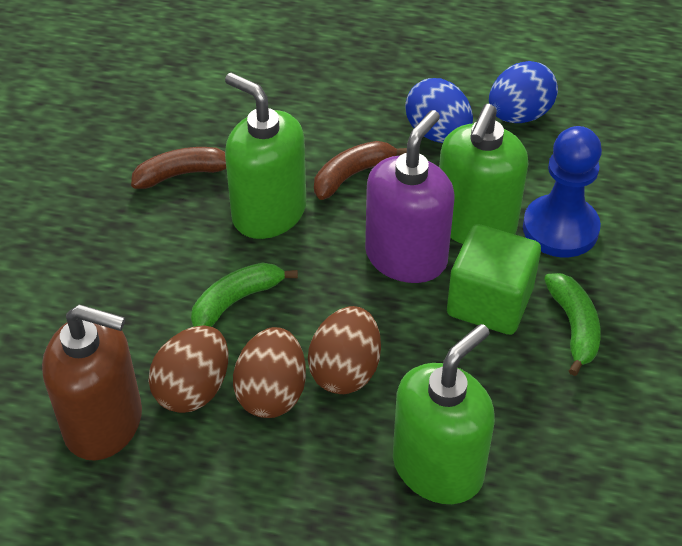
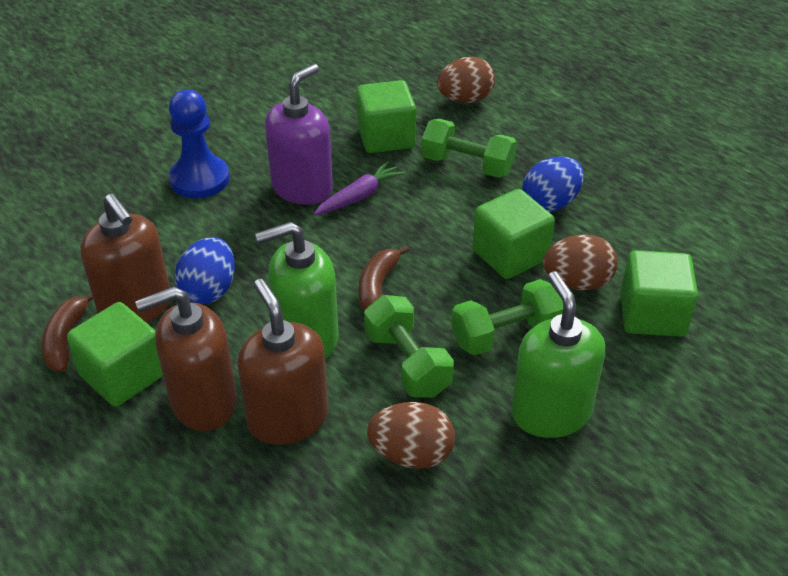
brown soap dispenser: 1 -> 3
green banana: 2 -> 0
green cube: 1 -> 4
green dumbbell: 0 -> 3
green soap dispenser: 3 -> 2
purple carrot: 0 -> 1

